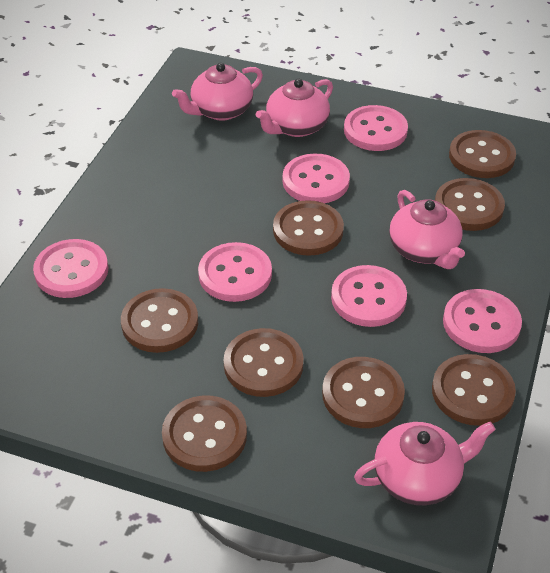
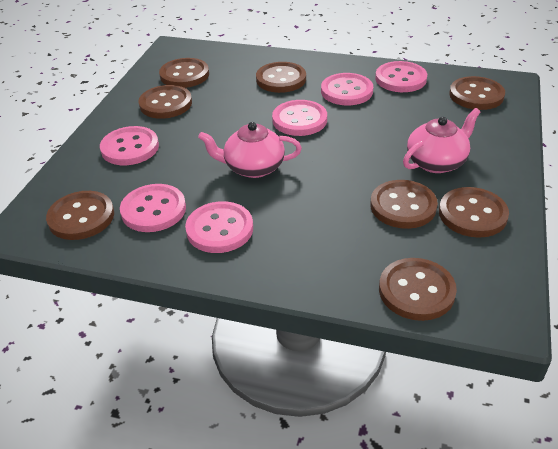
pink teapot: 4 -> 2

